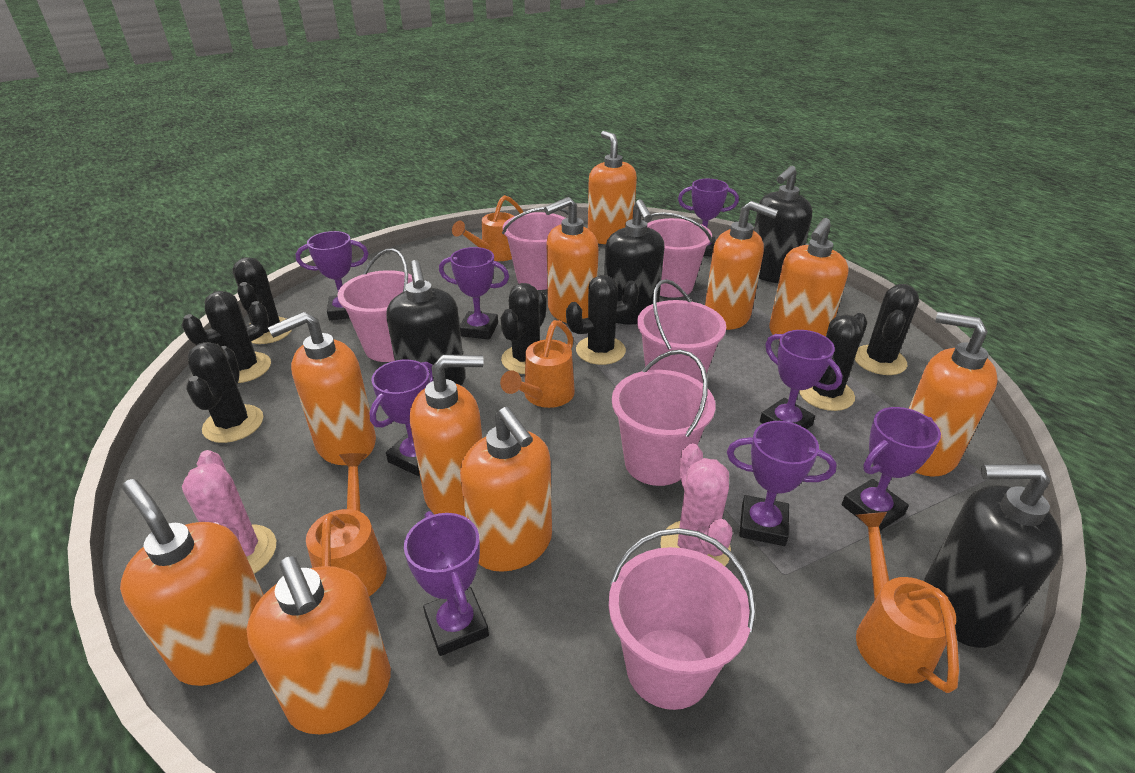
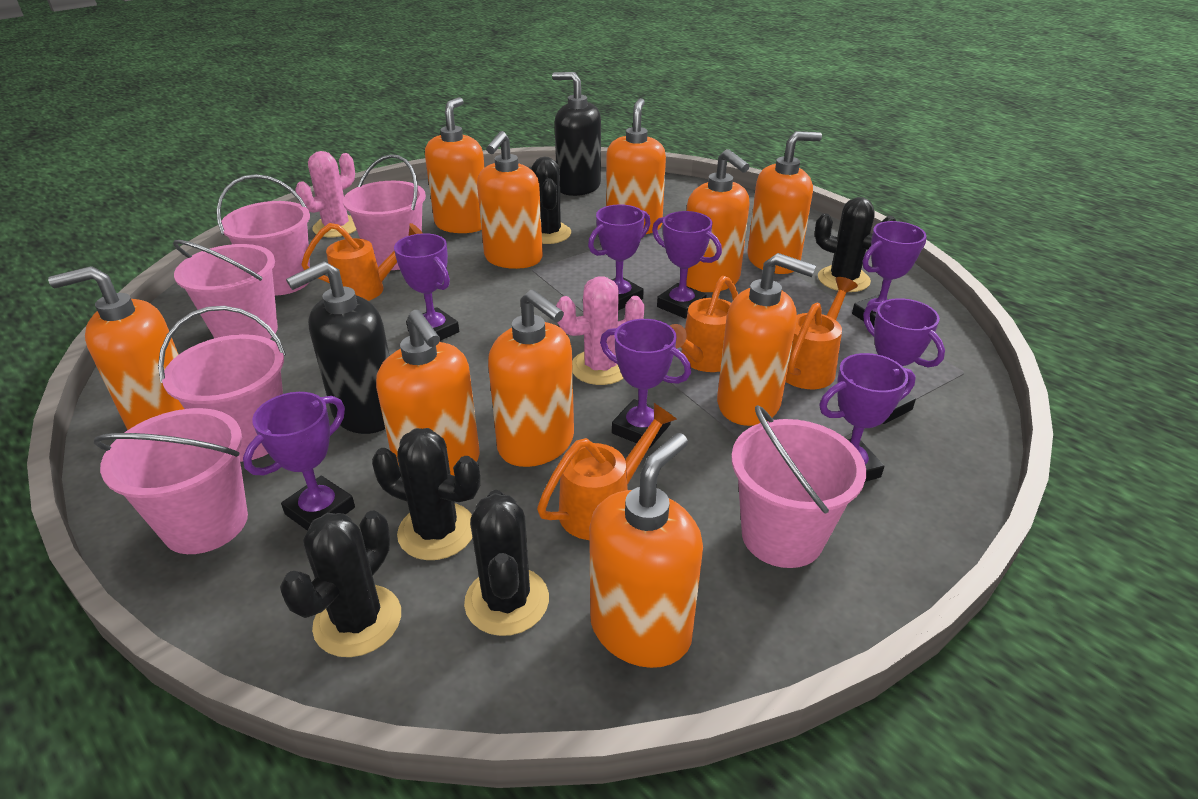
black cactus: 7 -> 5
black soap dispenser: 4 -> 2

